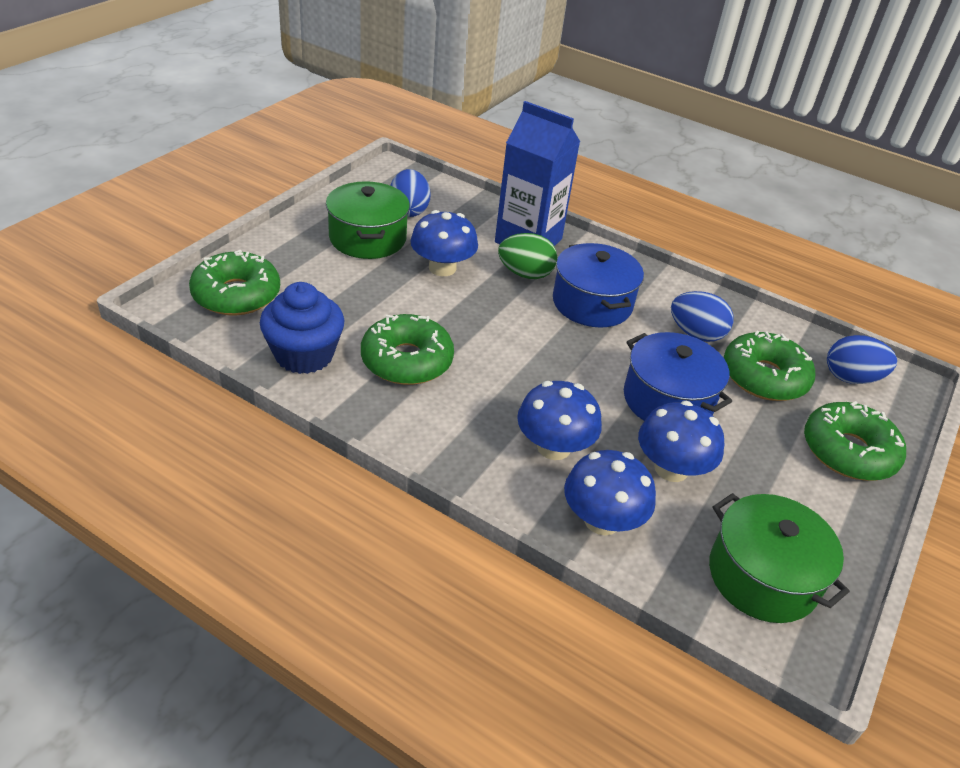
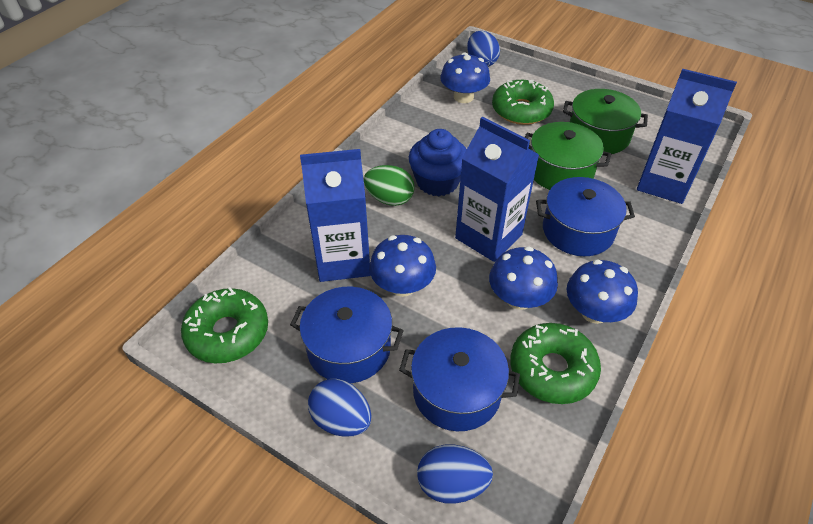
blue carton: 1 -> 3
blue pot: 2 -> 3
green donut: 4 -> 3

